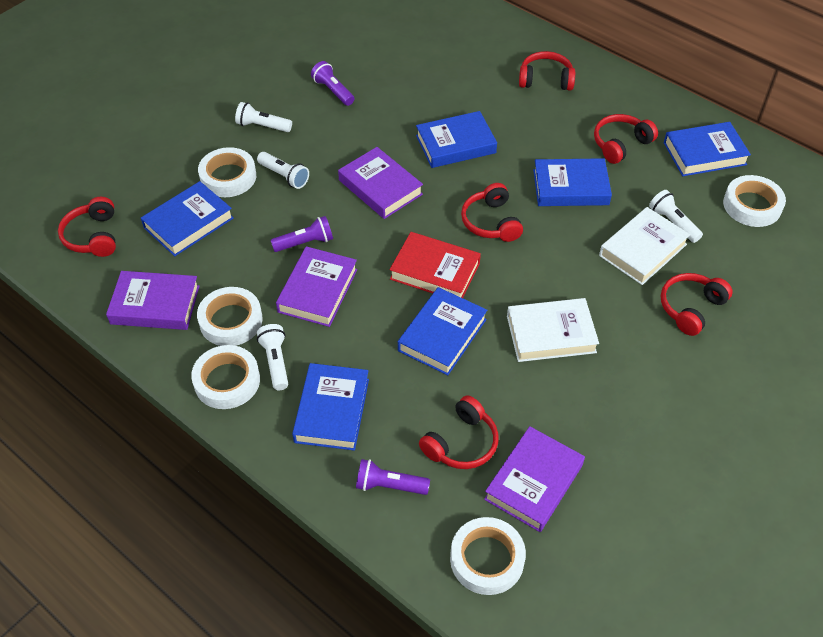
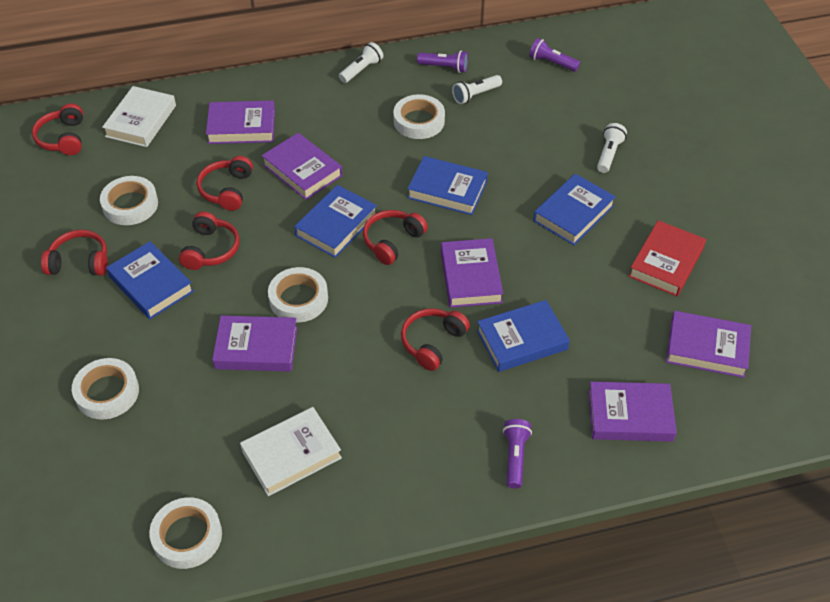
blue book: 6 -> 5
purple book: 4 -> 6
white flashlight: 4 -> 3

